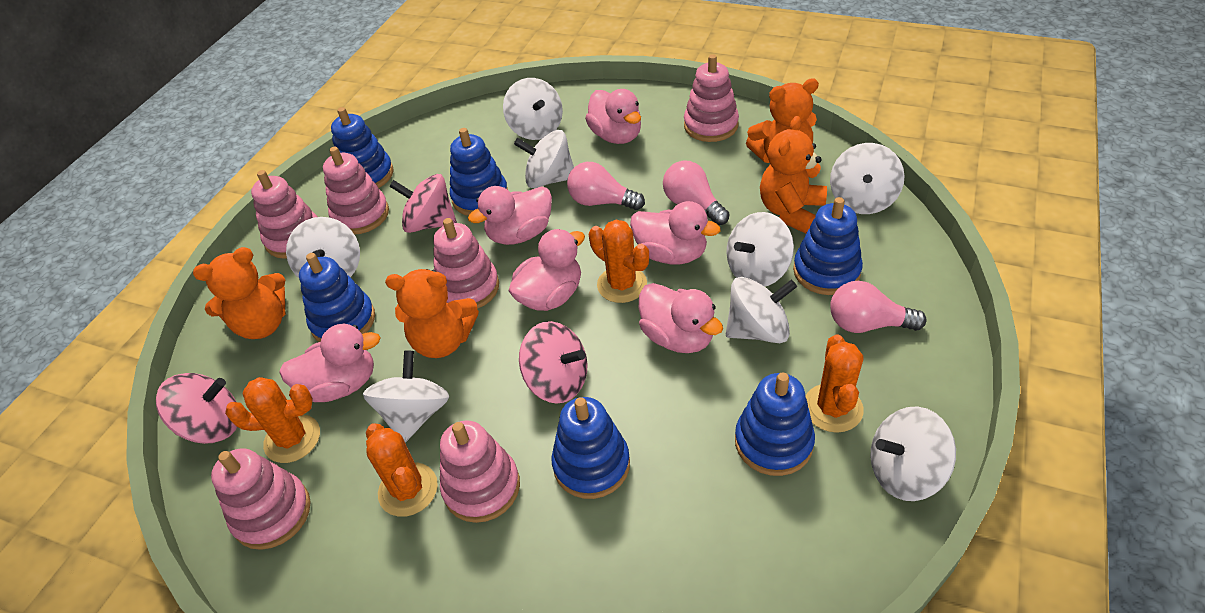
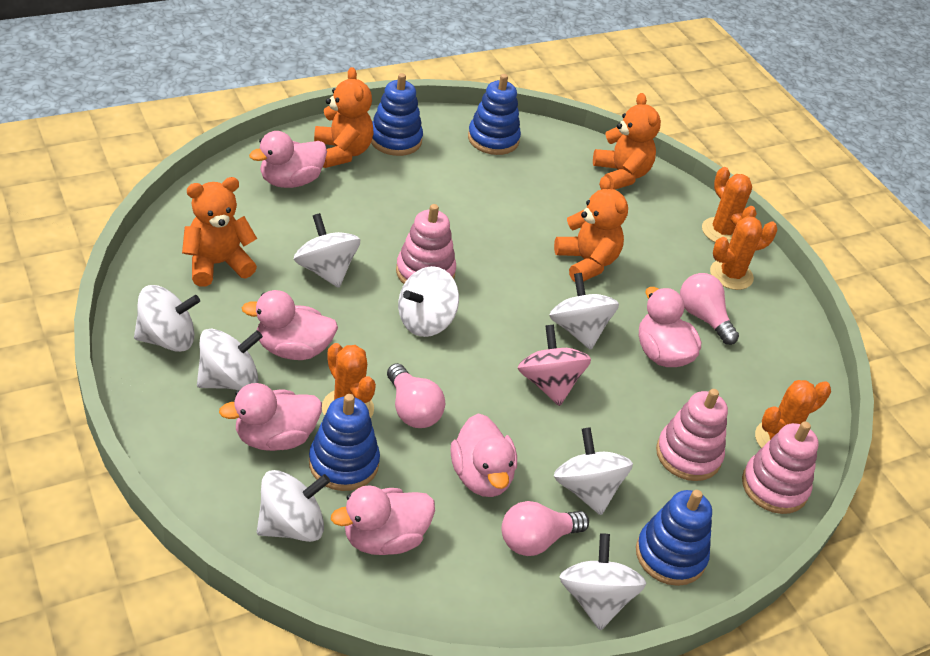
blue stacking toy: 6 -> 4
pink spinning top: 3 -> 1
pink stacking toy: 6 -> 3

